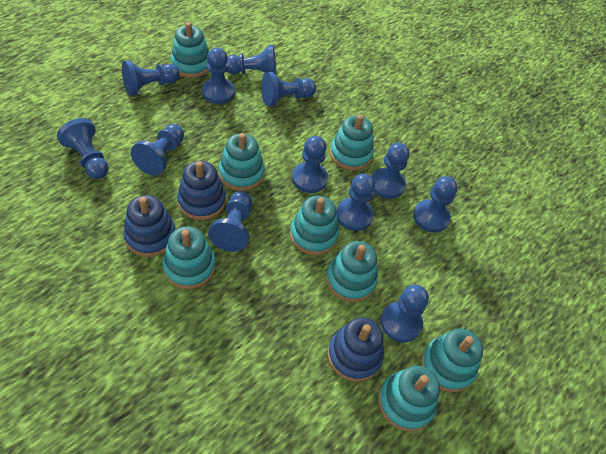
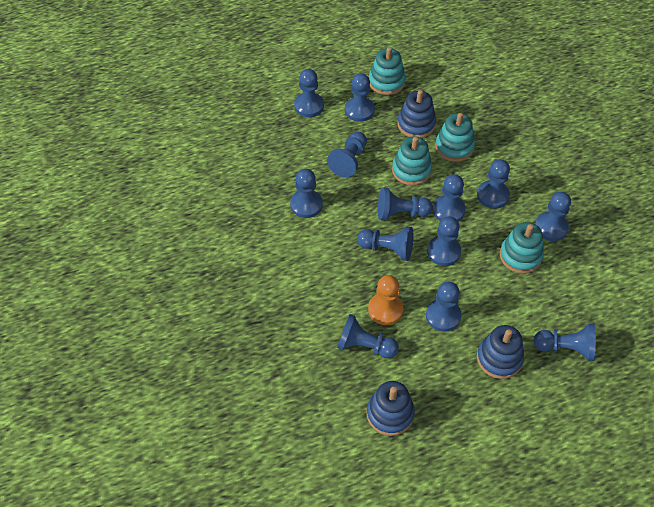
blue pawn: 12 -> 13
orange pawn: 0 -> 1
turquoise stacking toy: 8 -> 4

